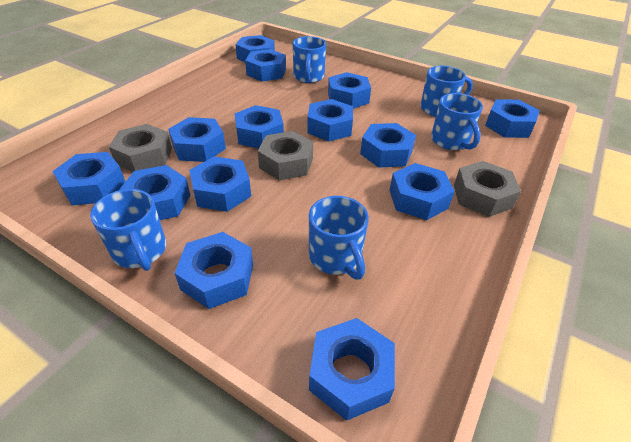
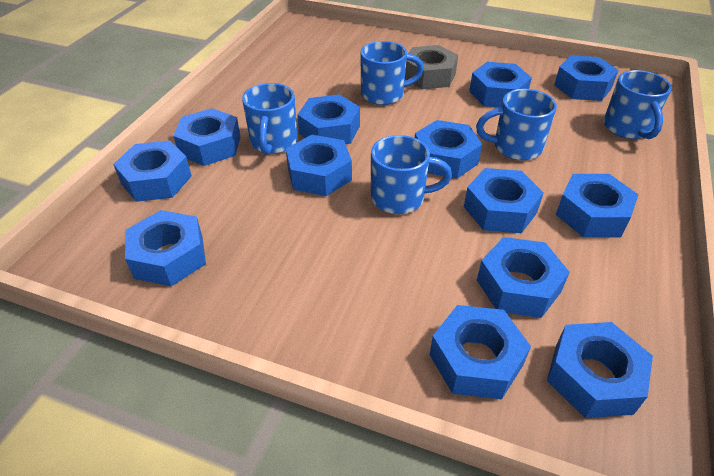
blue nut: 14 -> 13
grey nut: 3 -> 1

